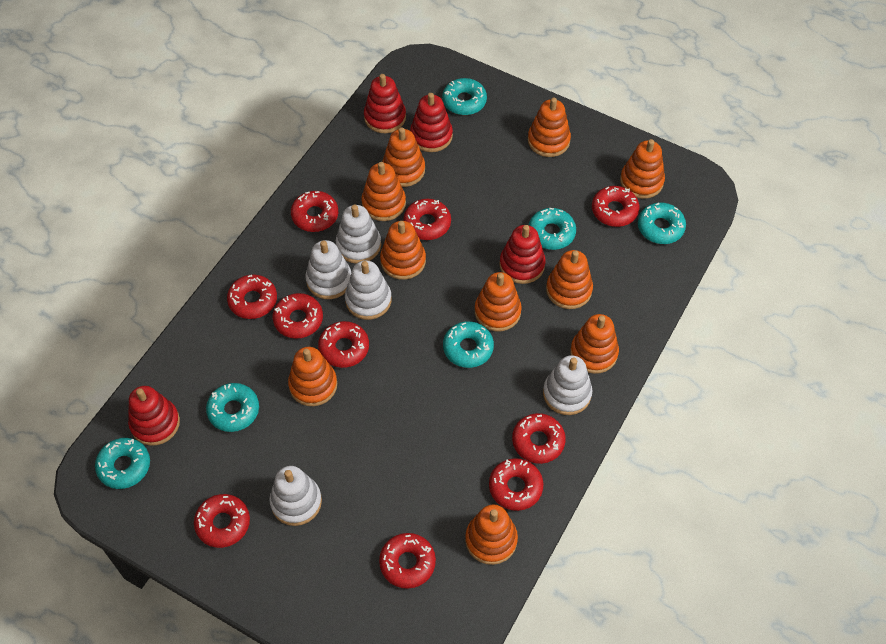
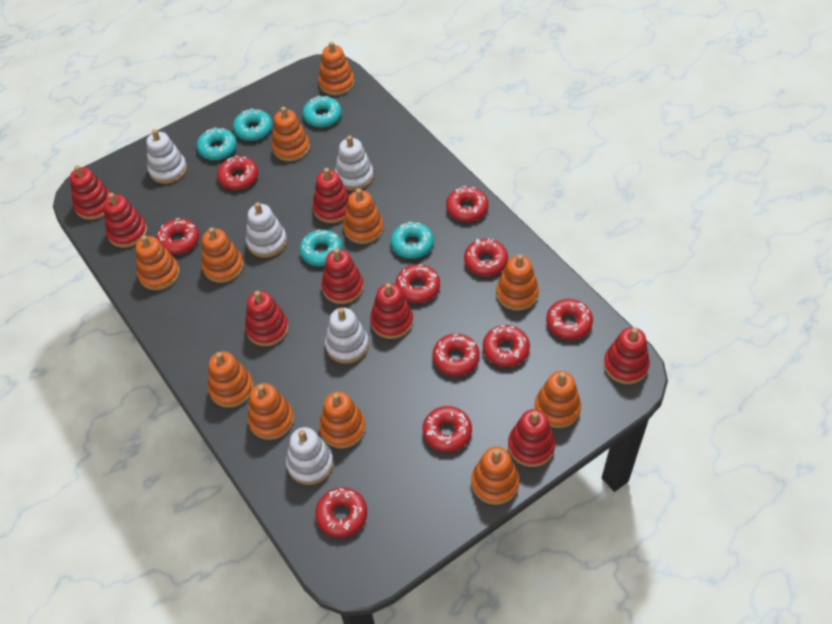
orange stacking toy: 10 -> 11
red stacking toy: 4 -> 8
turquoise donut: 6 -> 5

